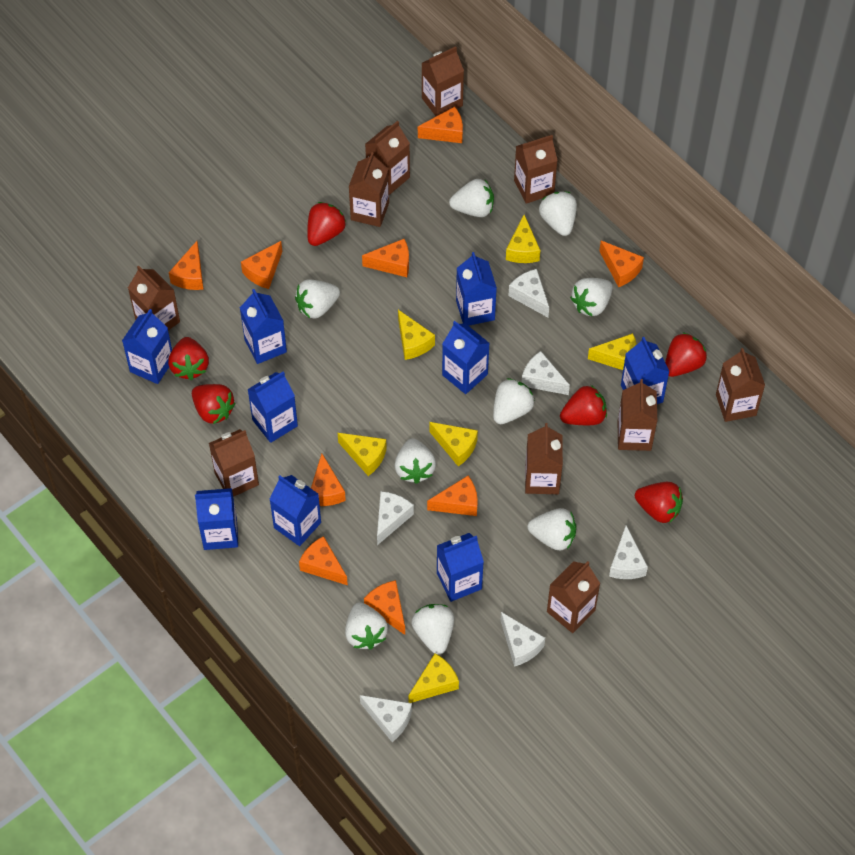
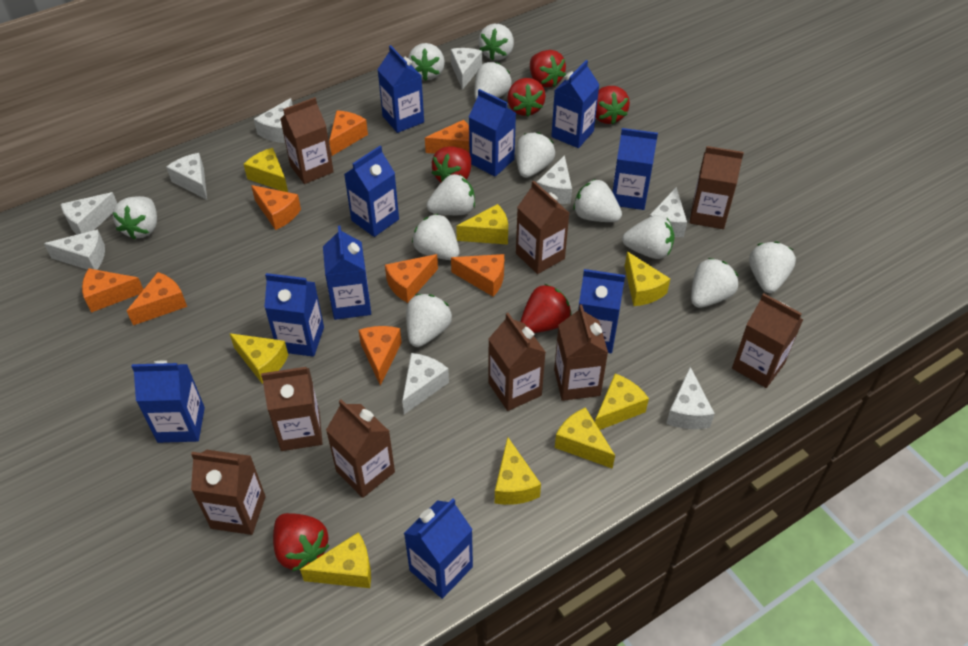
blue carton: 9 -> 10
brown carton: 10 -> 9
orange cheese: 9 -> 8
white cheese: 6 -> 9
white strawberry: 9 -> 12
yellow cheese: 6 -> 8

